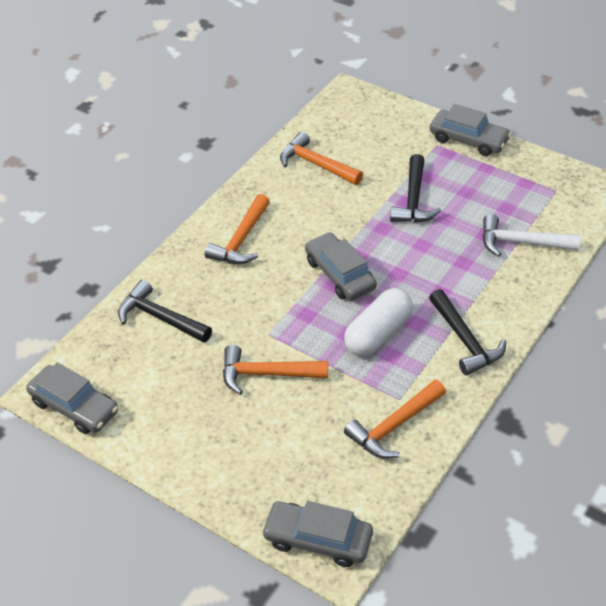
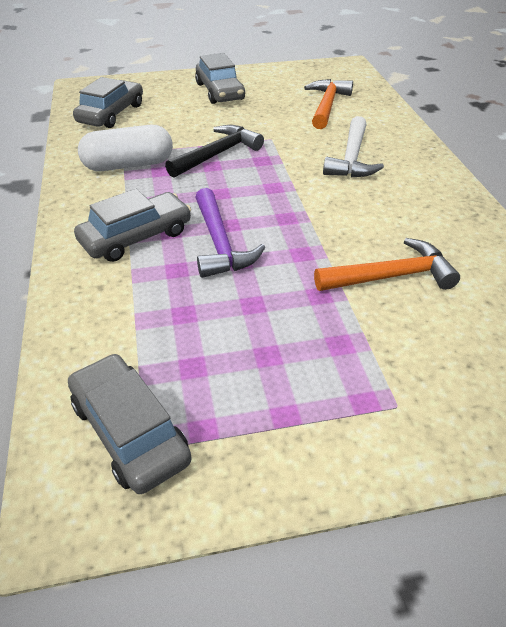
black hammer: 3 -> 1
orange hammer: 4 -> 2
purple hammer: 0 -> 1

